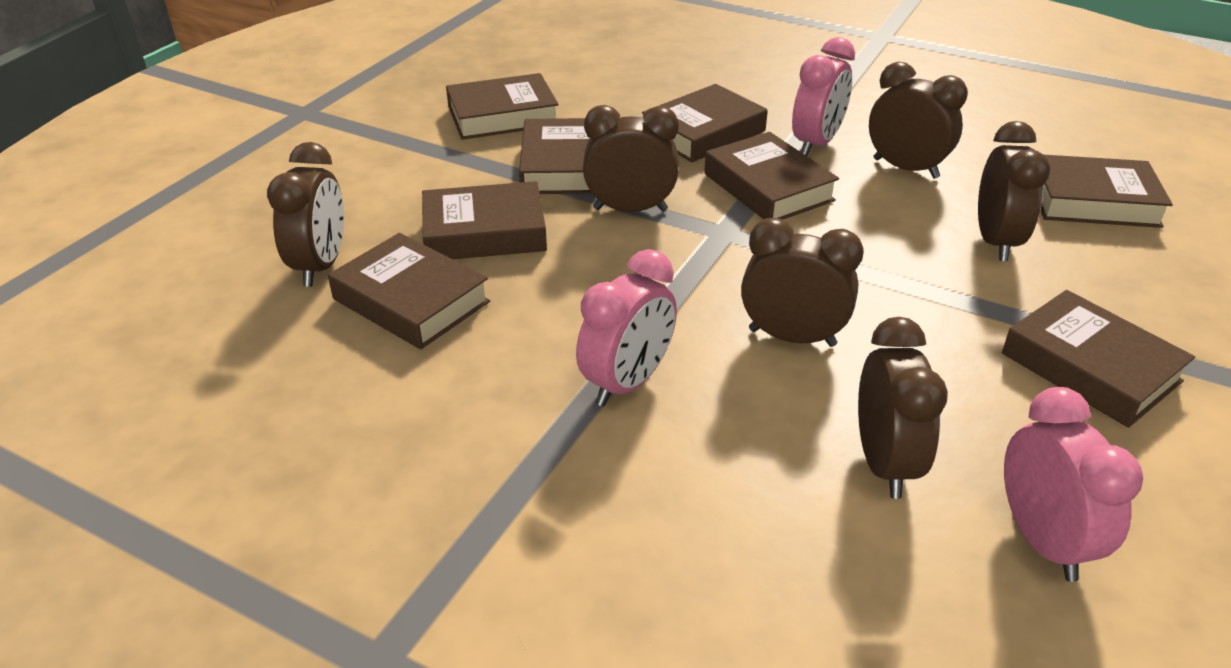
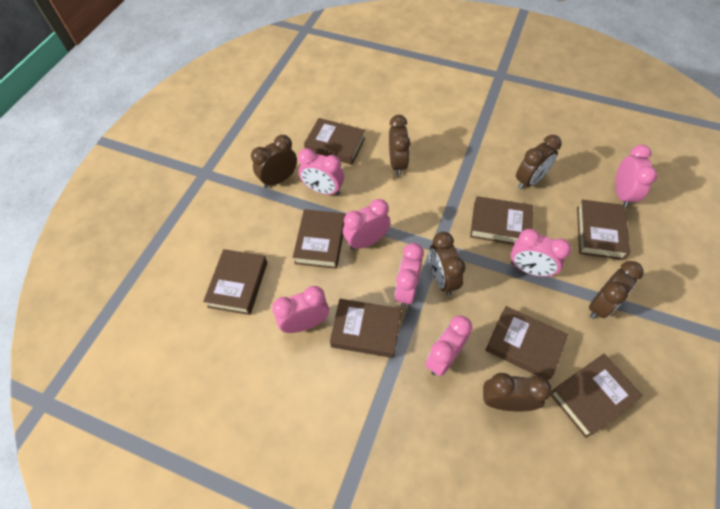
pink clock: 3 -> 7

